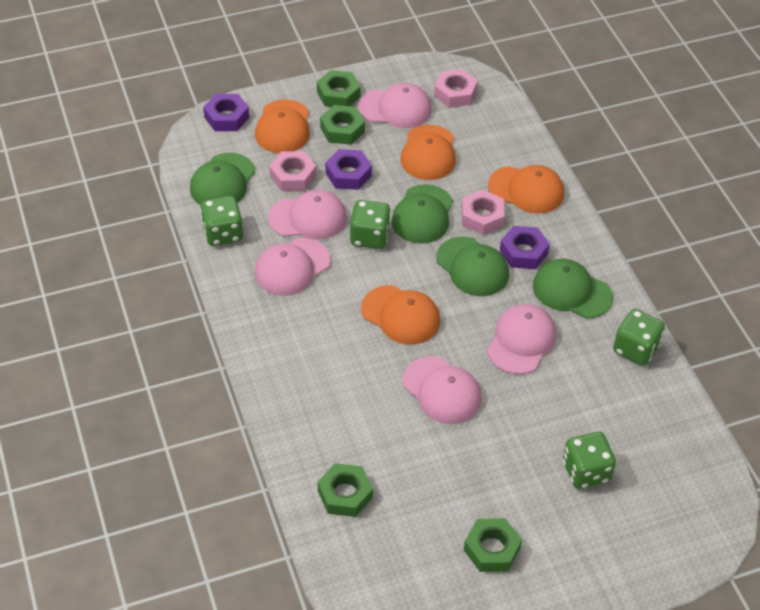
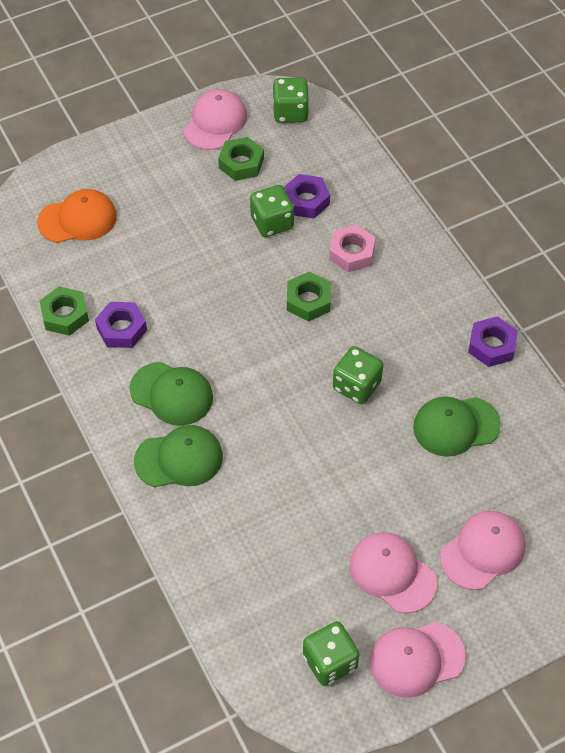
green cap: 4 -> 3
green nut: 4 -> 3
orange cap: 4 -> 1
pink cap: 5 -> 4
pink nut: 3 -> 1

